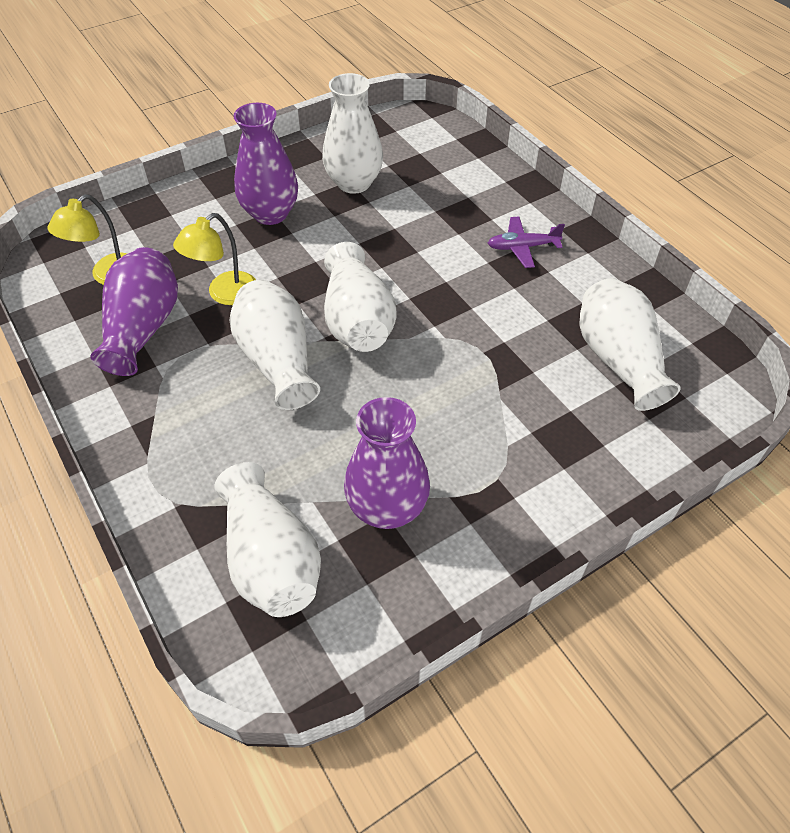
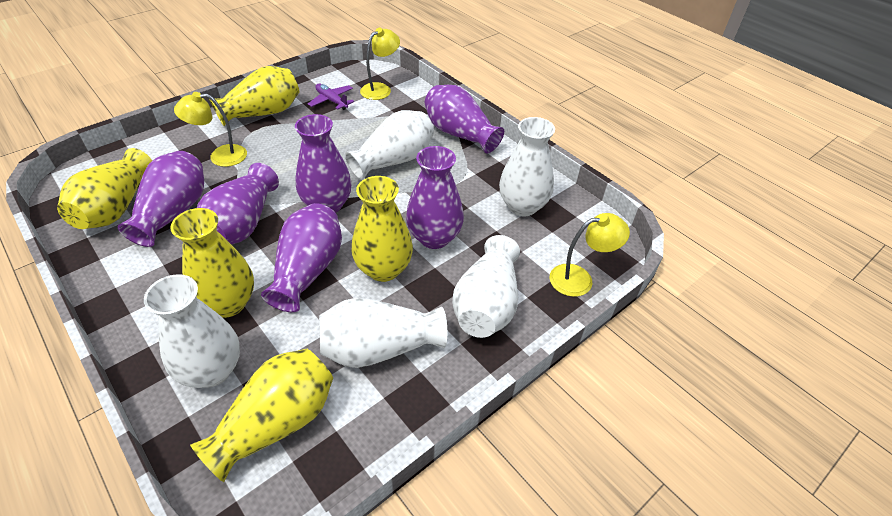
purple vase: 3 -> 6
yellow lamp: 2 -> 3
yellow vase: 0 -> 5

